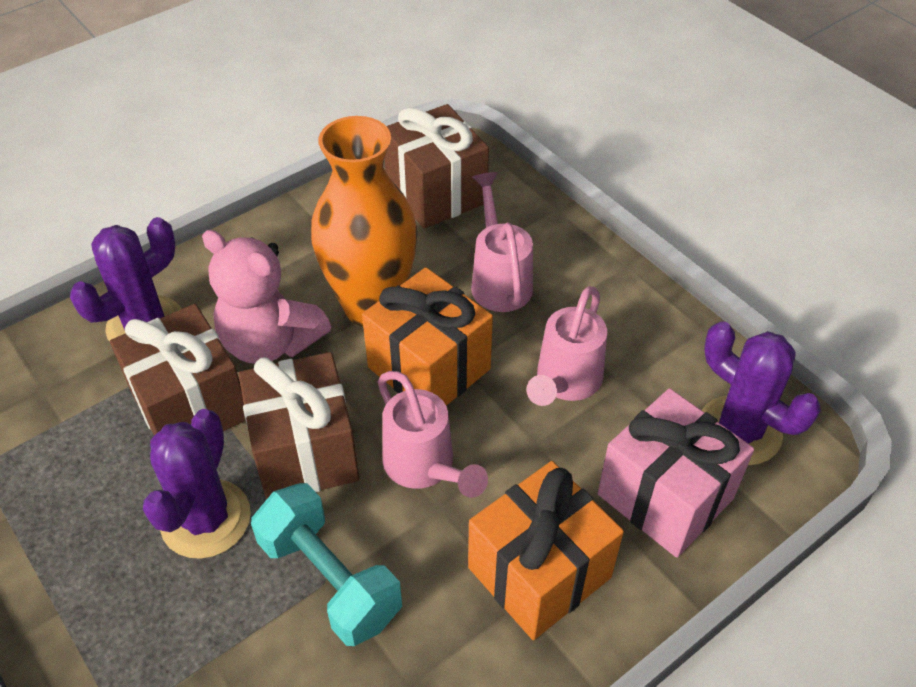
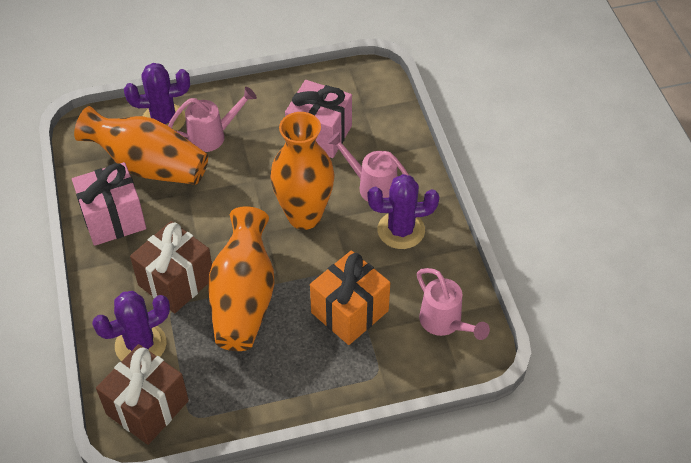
brown gift: 3 -> 2
orange gift: 2 -> 1
orange vase: 1 -> 3
pink gift: 1 -> 2
pink teddy bear: 1 -> 0
turquoise dumbbell: 1 -> 0

